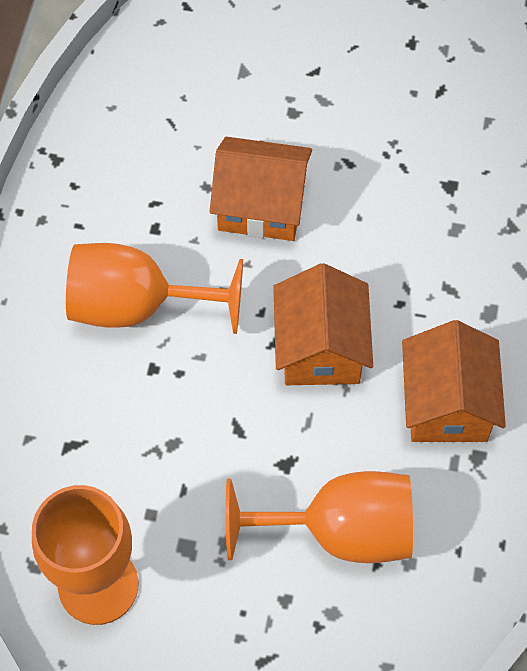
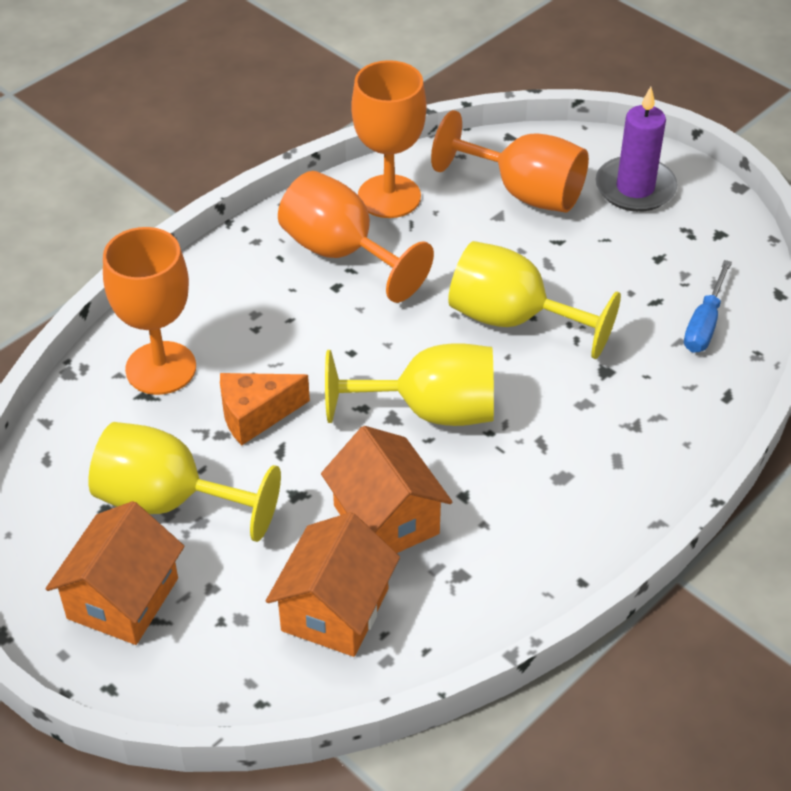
blue screwdriver: 0 -> 1
orange cheese: 0 -> 1
orange goblet: 3 -> 4
purple candle: 0 -> 1
yellow goblet: 0 -> 3

